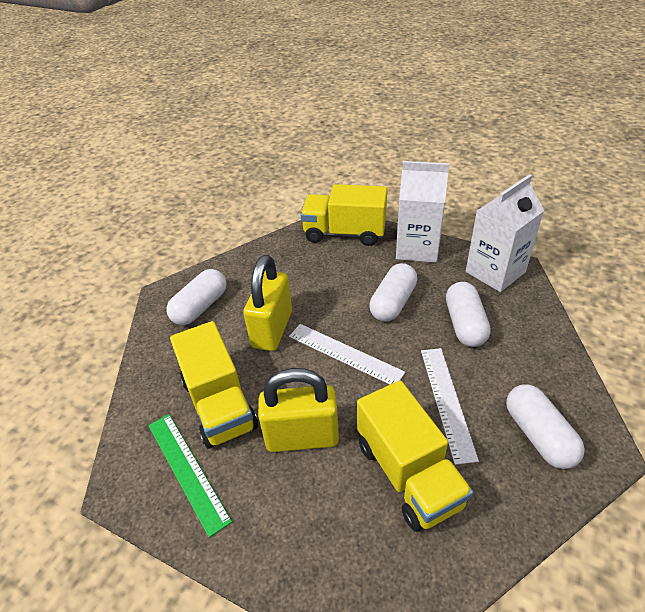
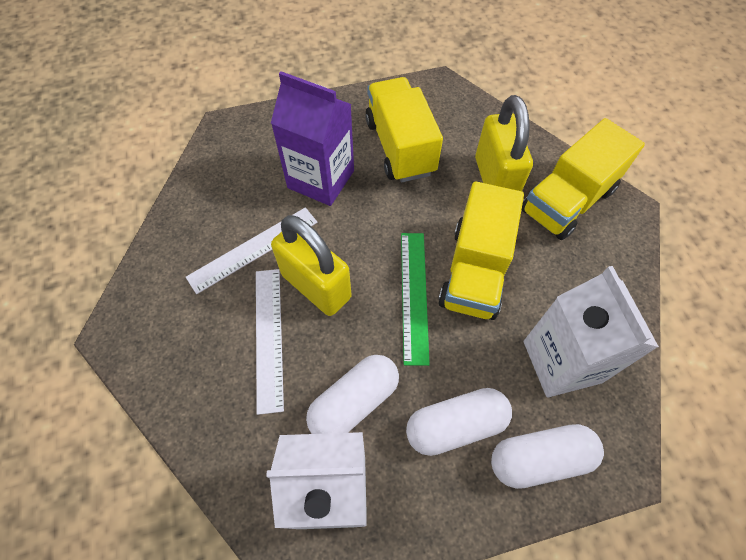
purple carton: 0 -> 1
white capsule: 4 -> 3

